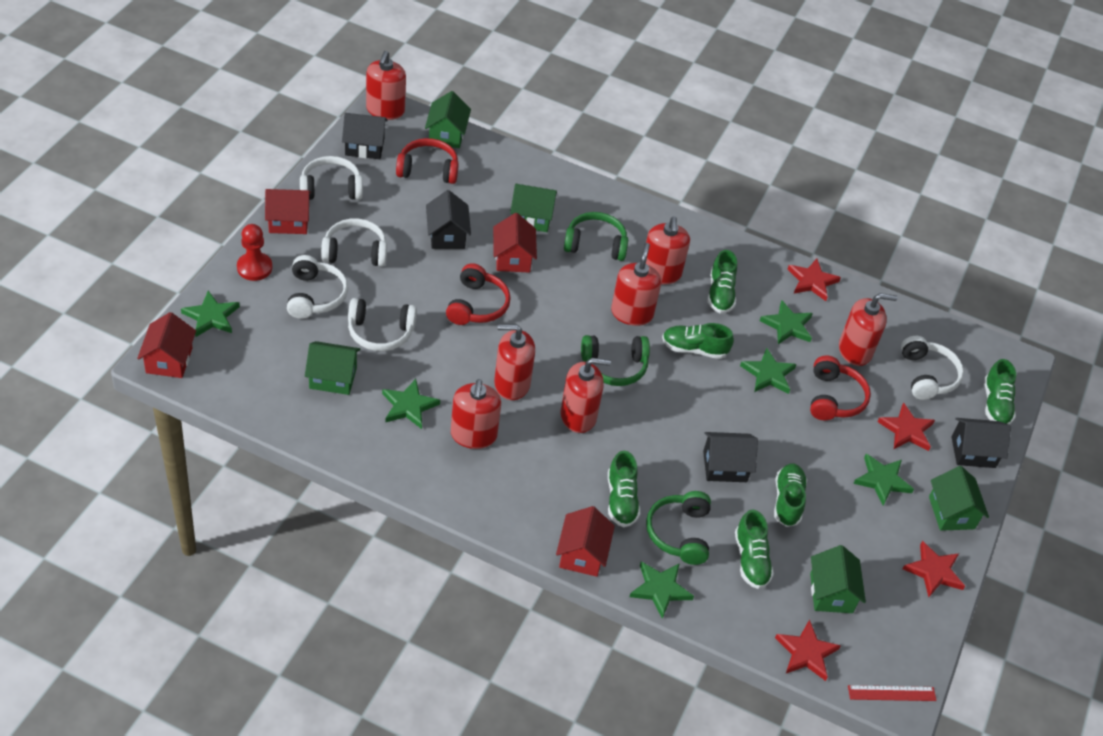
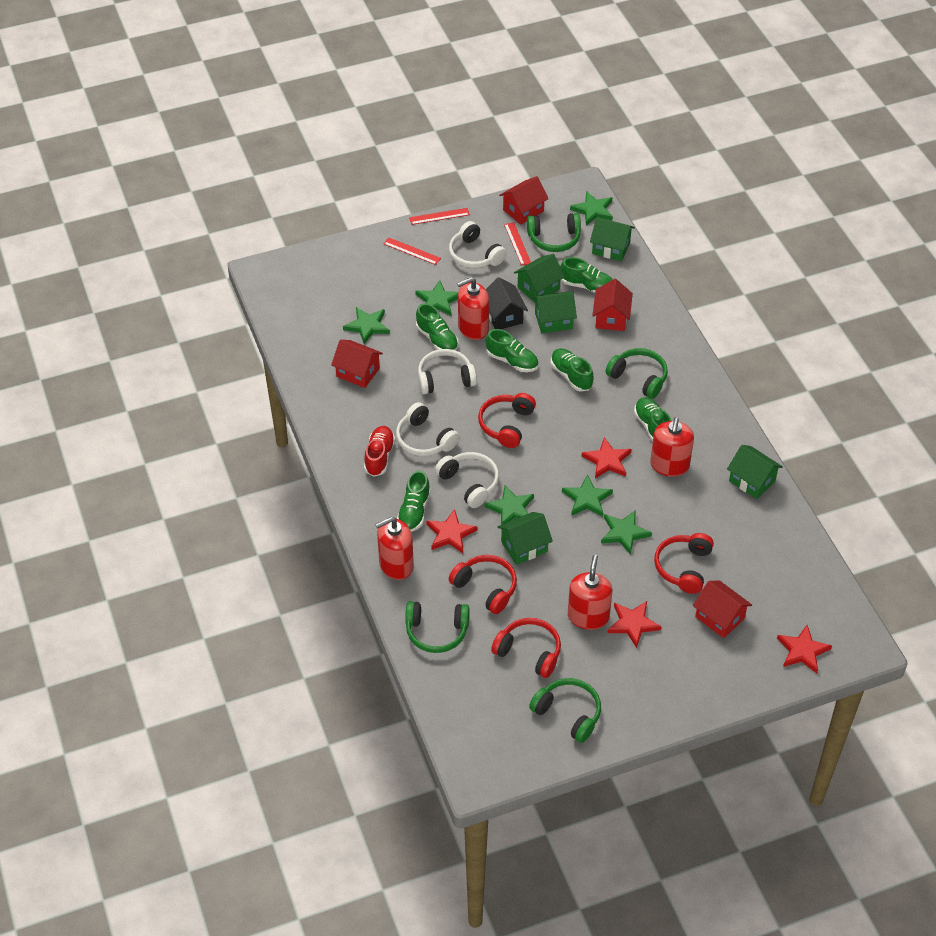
black house: 4 -> 1
green headphones: 3 -> 4
red headphones: 3 -> 4
red pawn: 1 -> 0
red ruler: 1 -> 3
red shoe: 0 -> 1
red soap dispenser: 7 -> 4
white headphones: 5 -> 4

